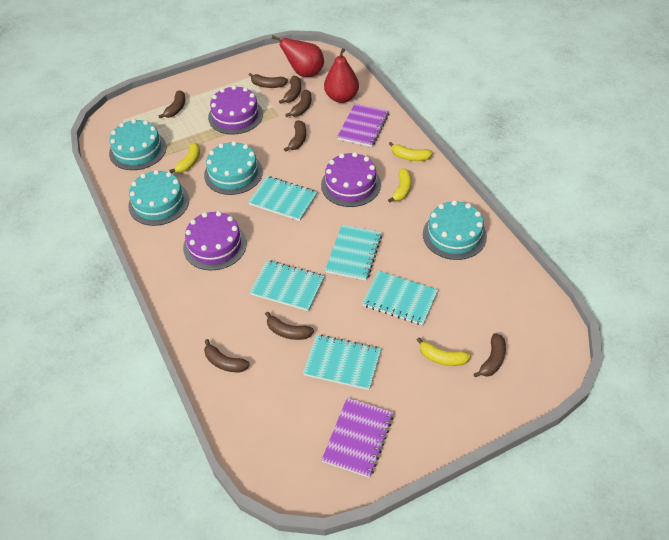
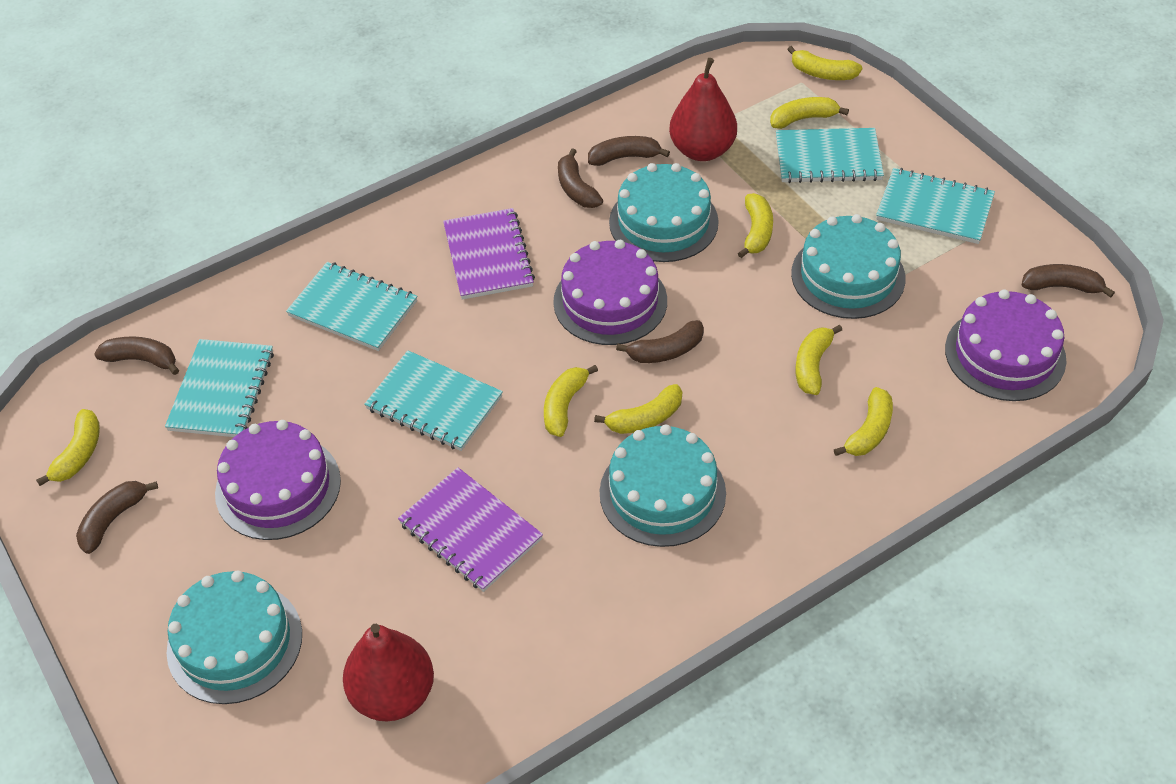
brown banana: 8 -> 6
yellow banana: 4 -> 8

